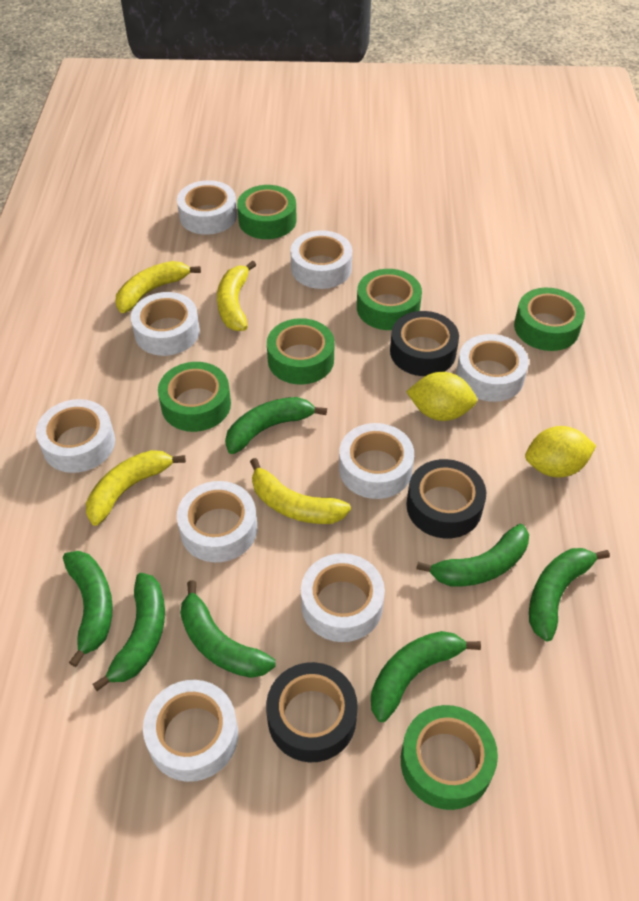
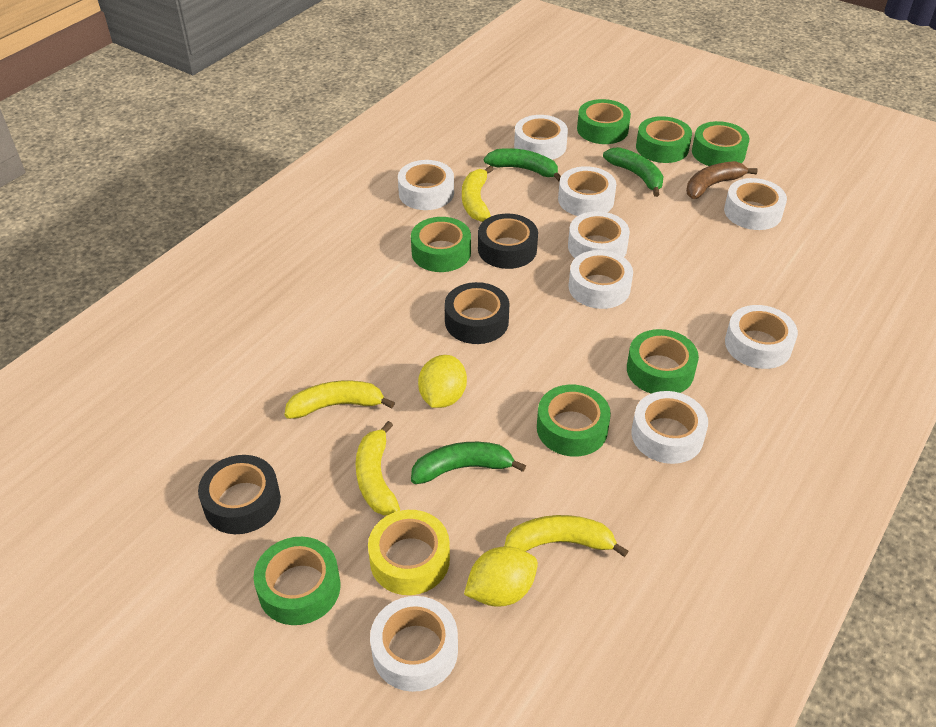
brown banana: 0 -> 1
green banana: 7 -> 3
green tape: 6 -> 7
yellow tape: 0 -> 1

